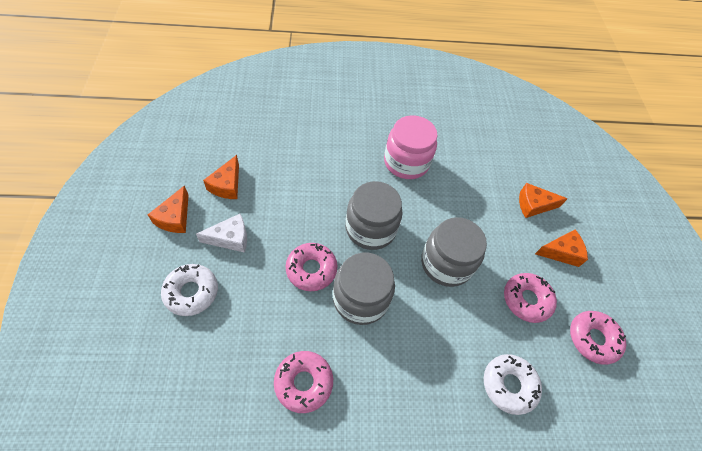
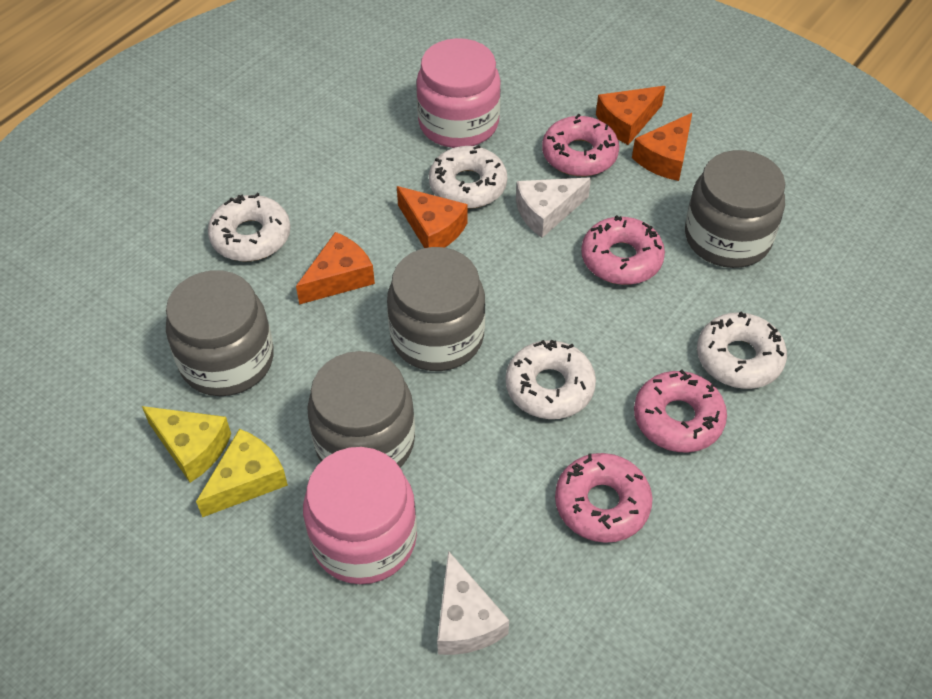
grey jar: 3 -> 4
pink jar: 1 -> 2
white cheese: 1 -> 2
white donut: 2 -> 4
yellow cheese: 0 -> 2

